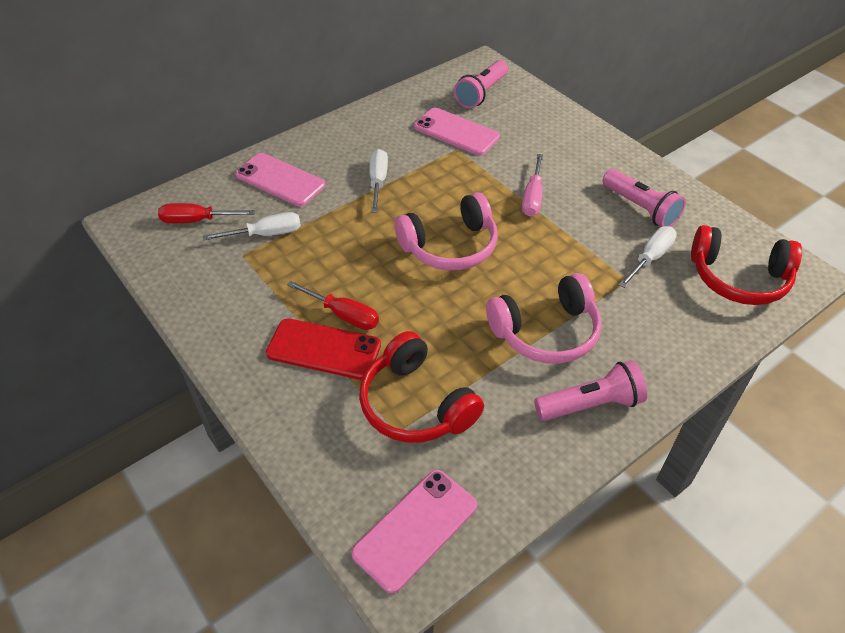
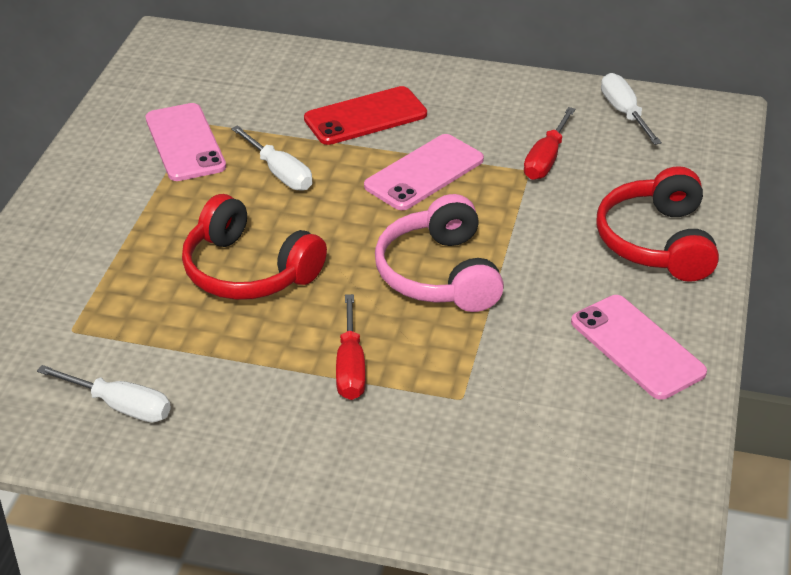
pink flashlight: 3 -> 0
pink headphones: 2 -> 1
pink screwdriver: 1 -> 0

